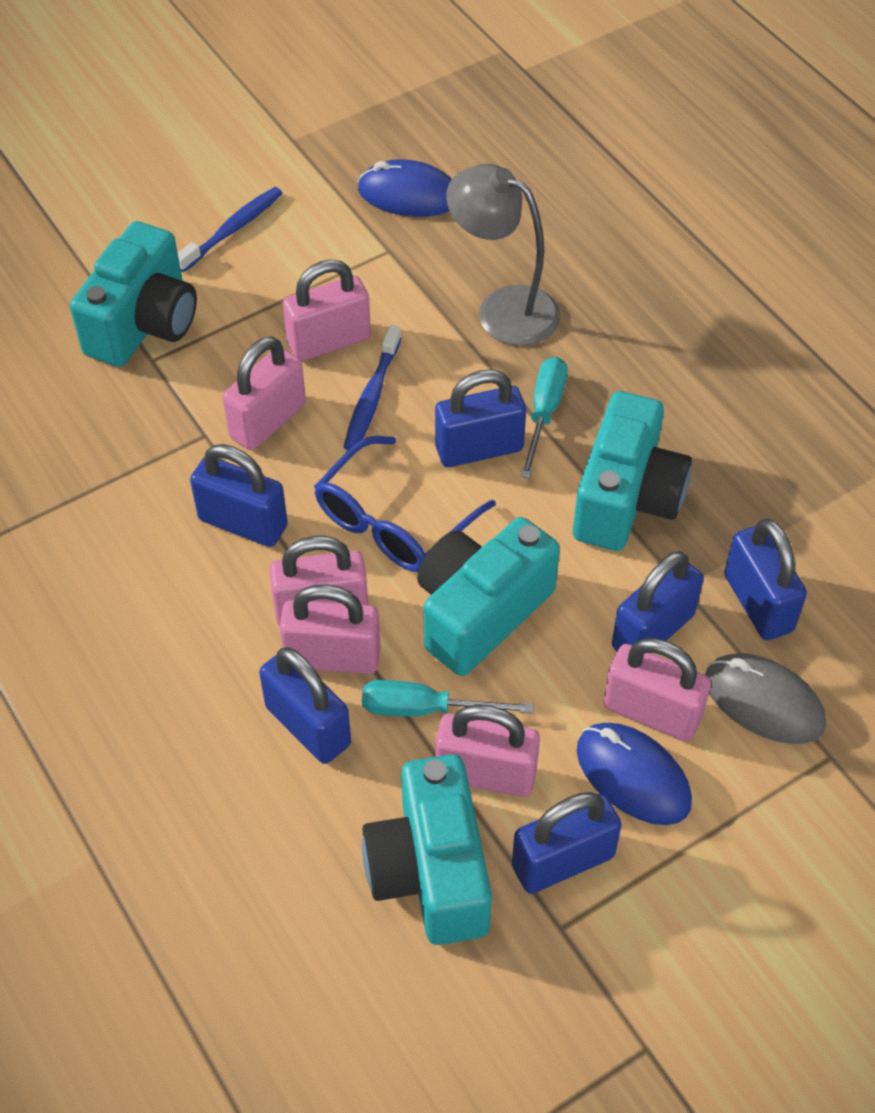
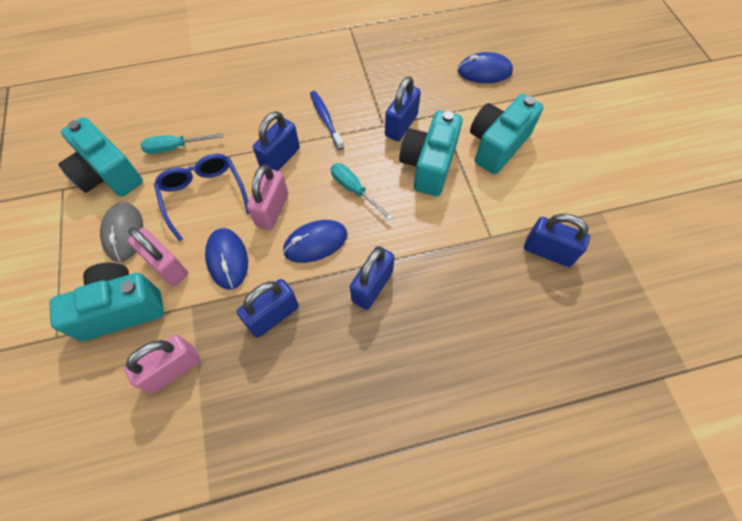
blue mouse: 2 -> 3
blue padlock: 6 -> 5
blue toothbrush: 2 -> 1
grey lamp: 1 -> 0
pink padlock: 6 -> 3

